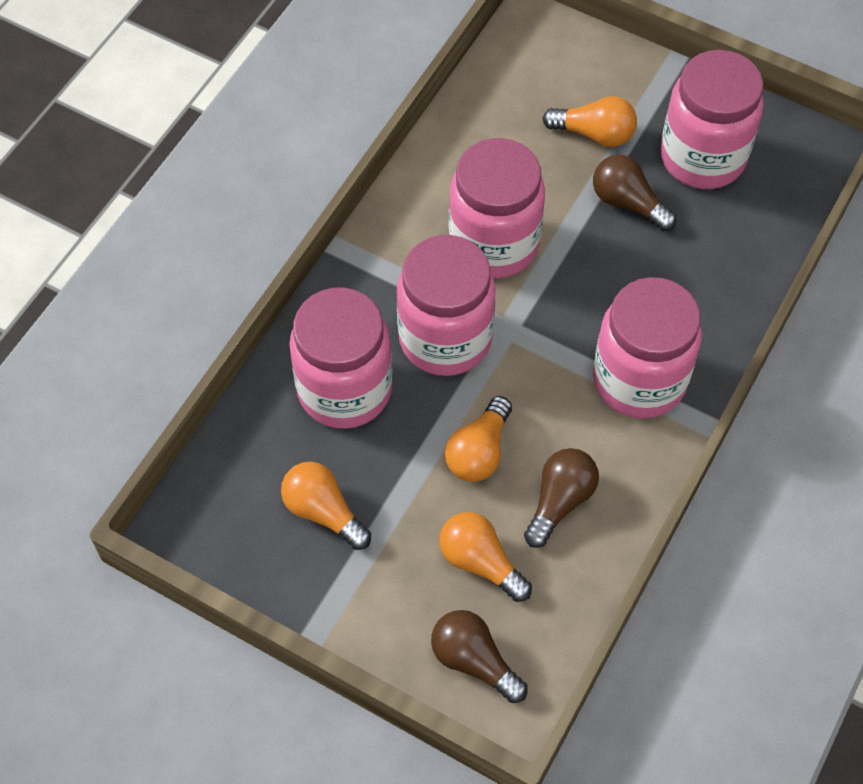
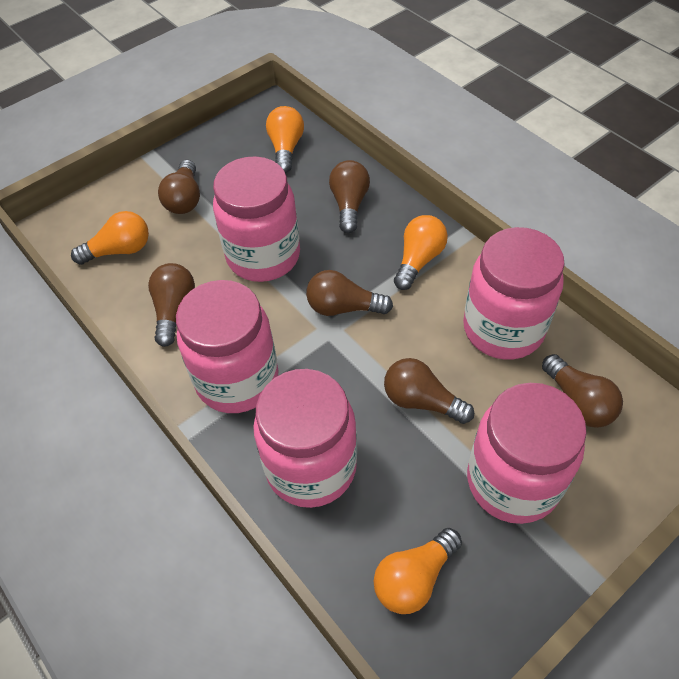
brown light bulb: 3 -> 6

